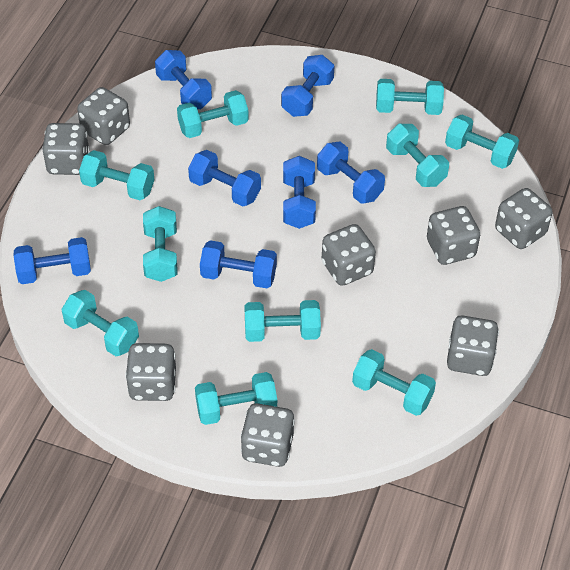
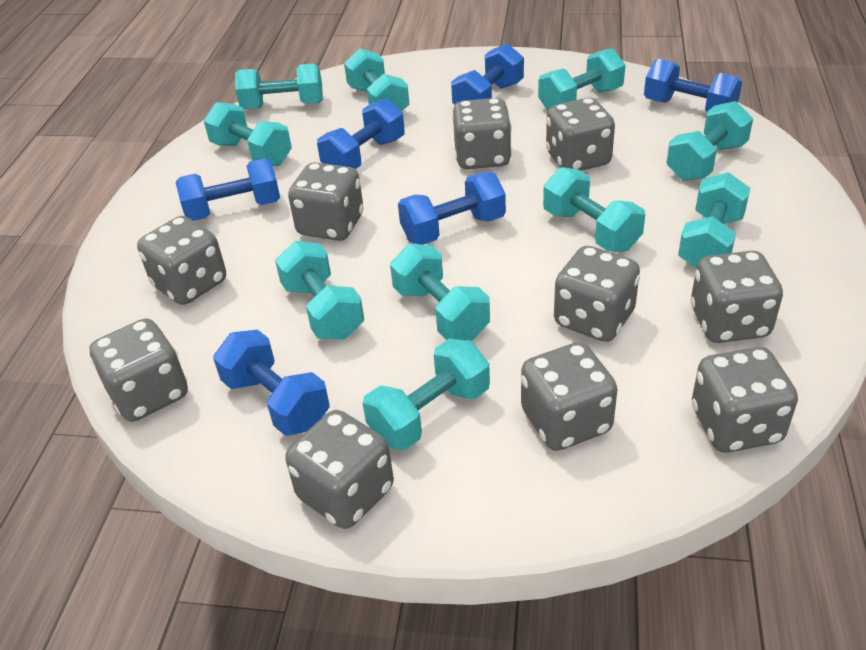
blue dumbbell: 7 -> 6
grey dice: 8 -> 10

